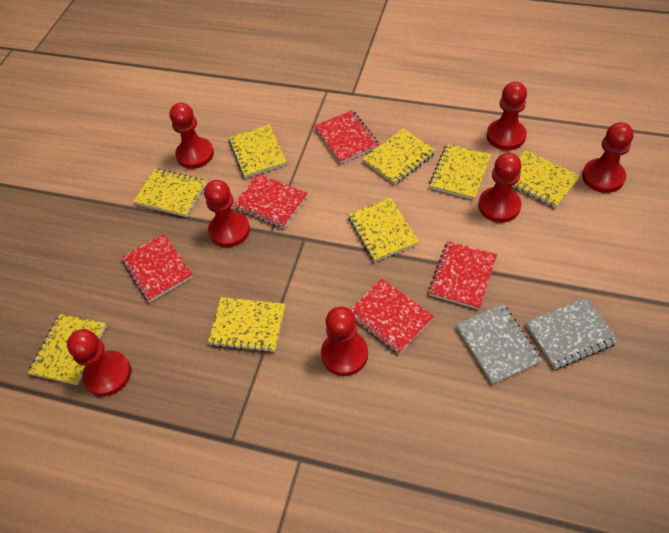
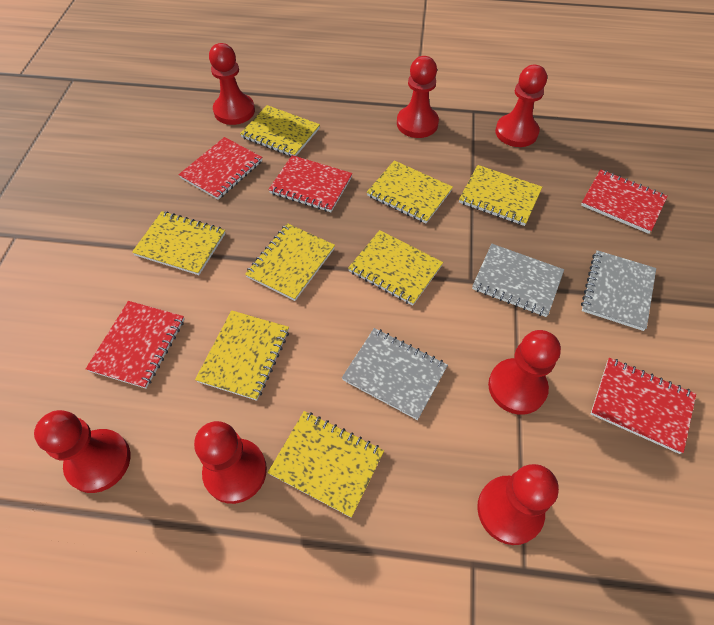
grey notebook: 2 -> 3

